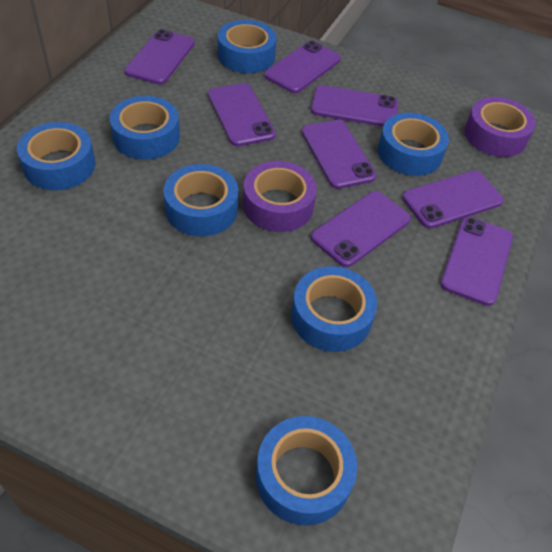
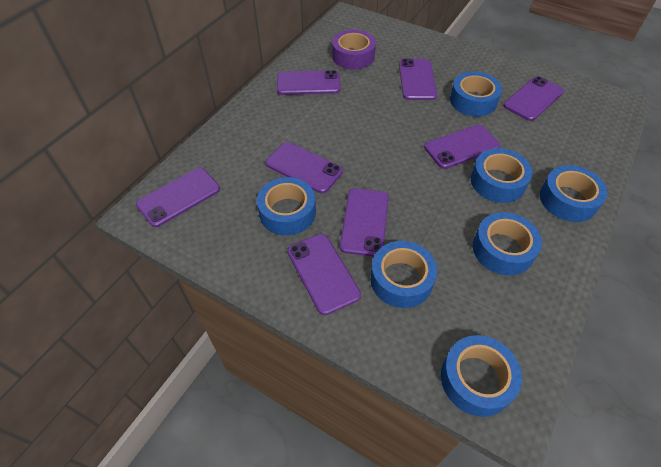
purple tape: 2 -> 1

